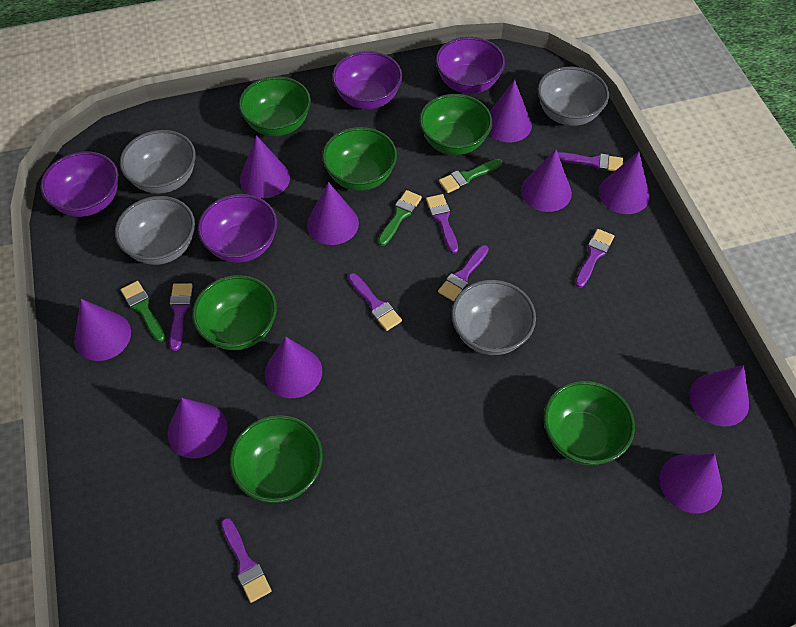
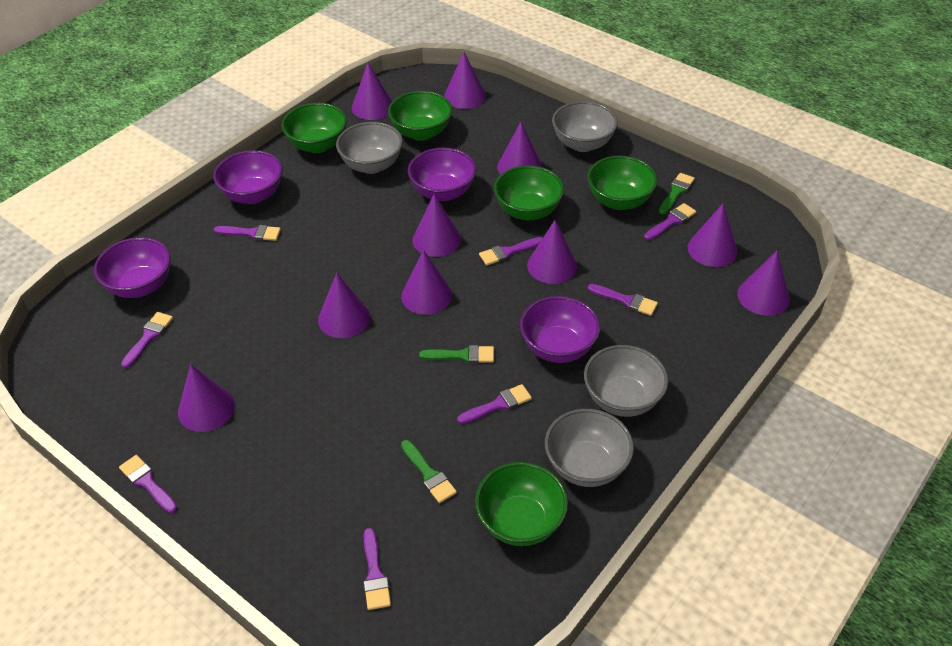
green bowl: 6 -> 5
purple brush: 7 -> 8

